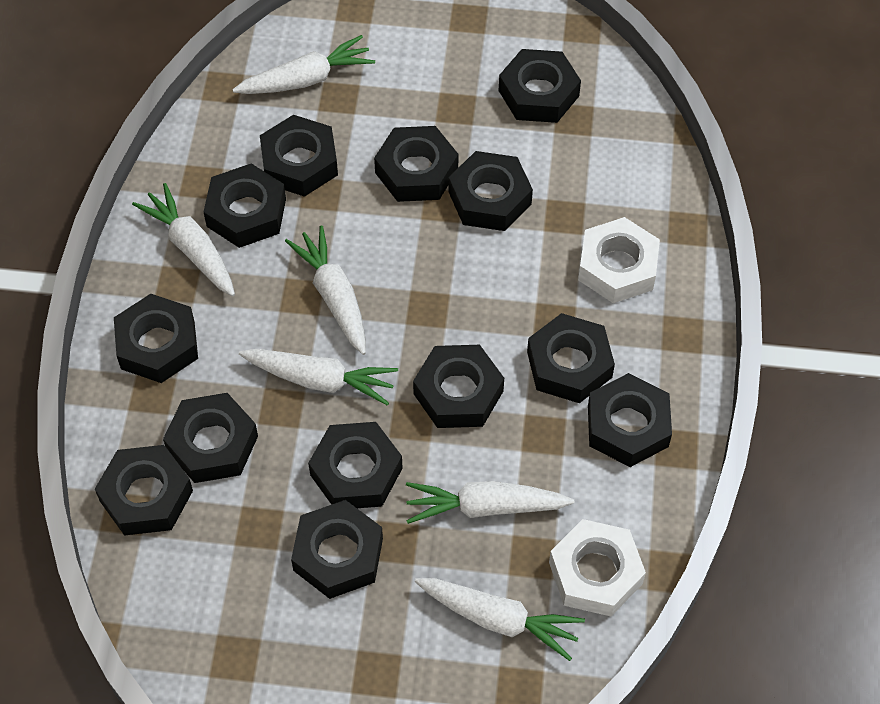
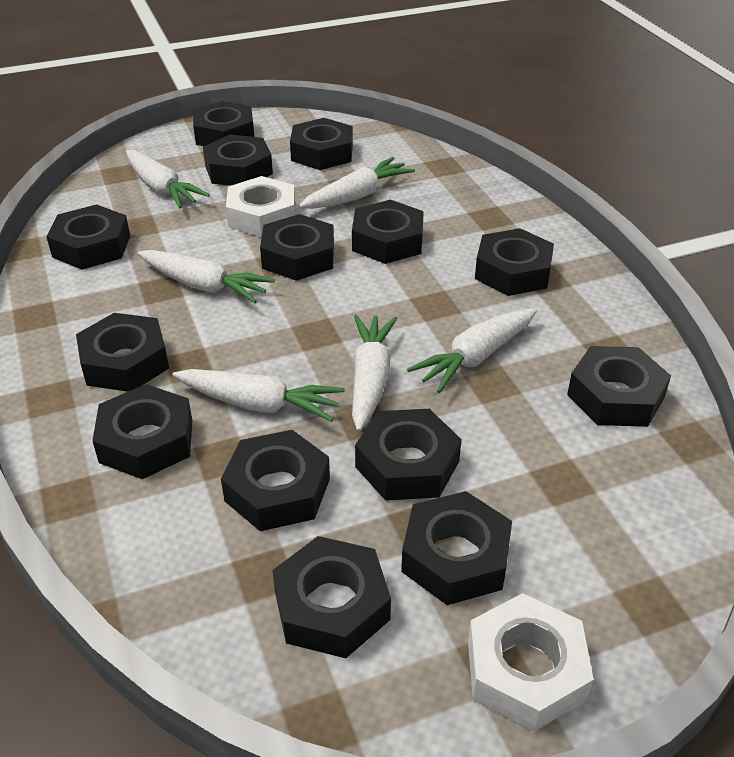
black nut: 13 -> 14

